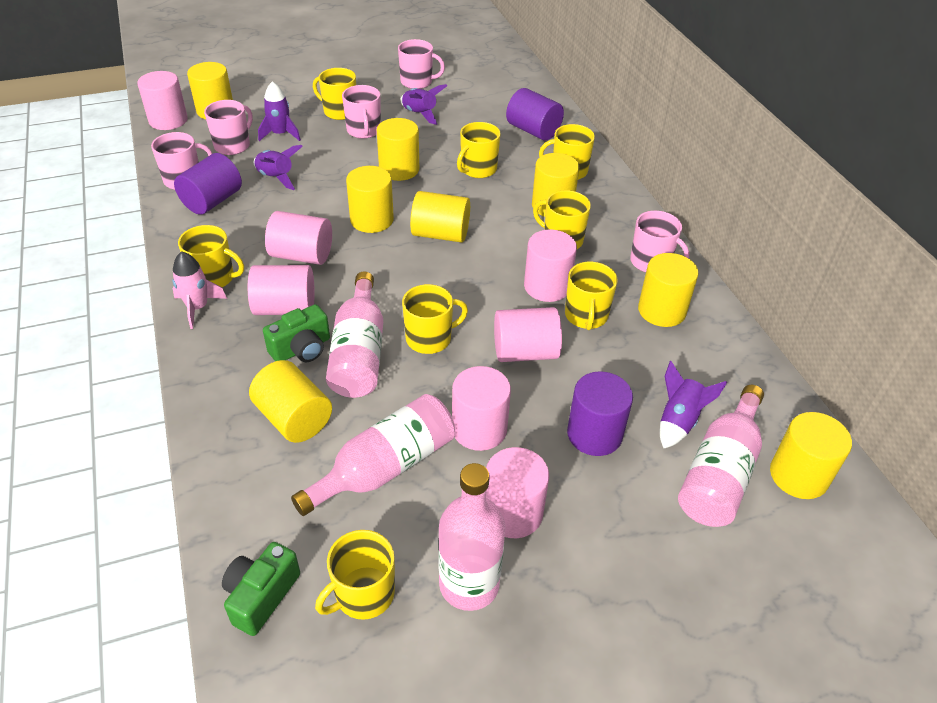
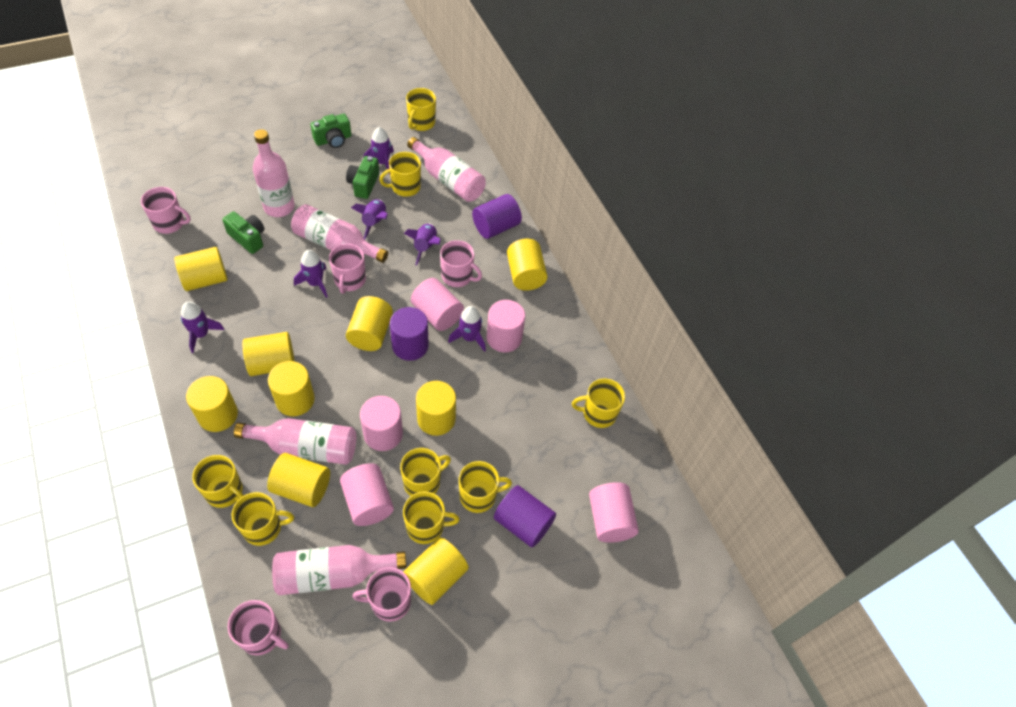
green camera: 2 -> 3
pink bottle: 4 -> 5
pink cylinder: 7 -> 5
pink rocket: 1 -> 0
purple rocket: 4 -> 6
yellow cylinder: 8 -> 9

